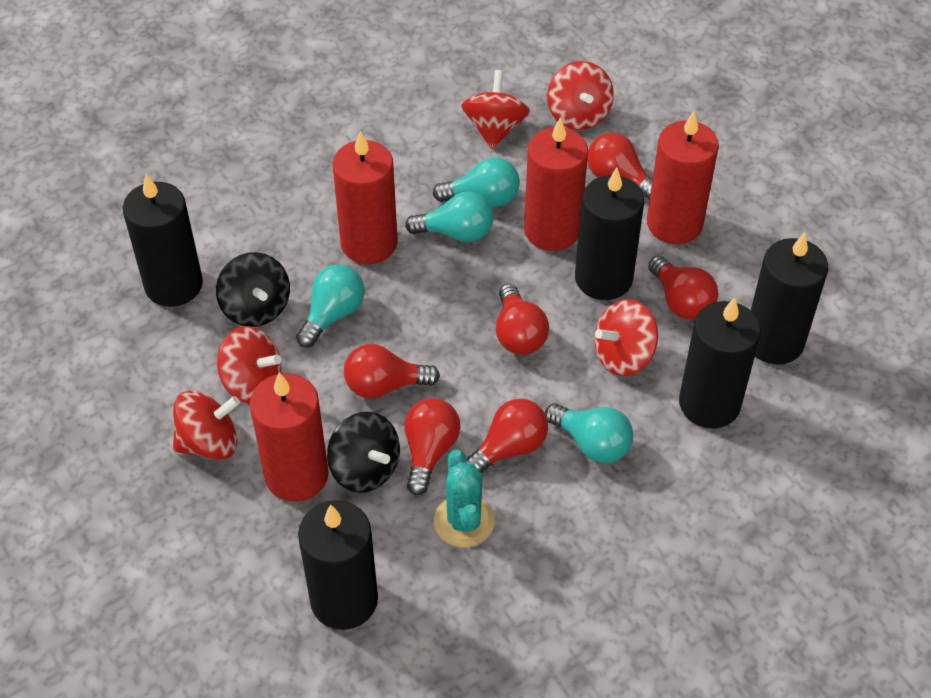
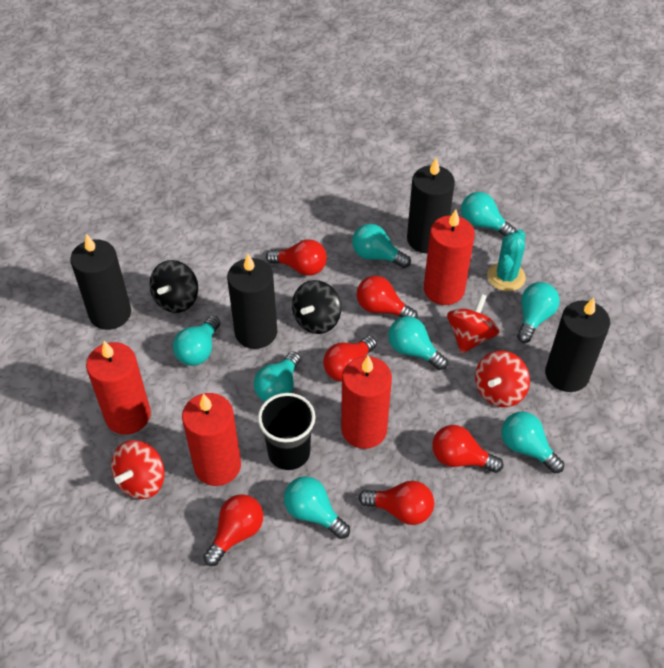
black candle: 5 -> 4
black cup: 0 -> 1
red spinning top: 5 -> 3
turquoise light bulb: 4 -> 8

